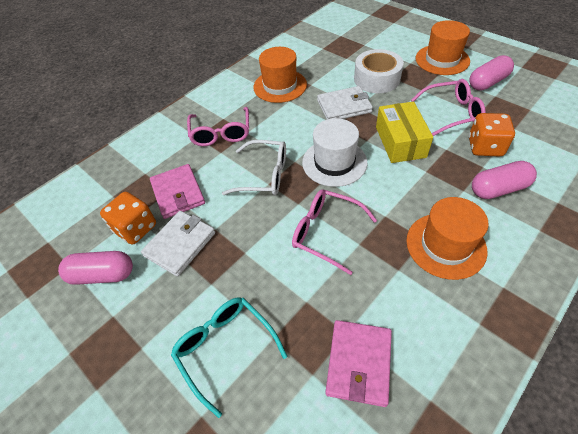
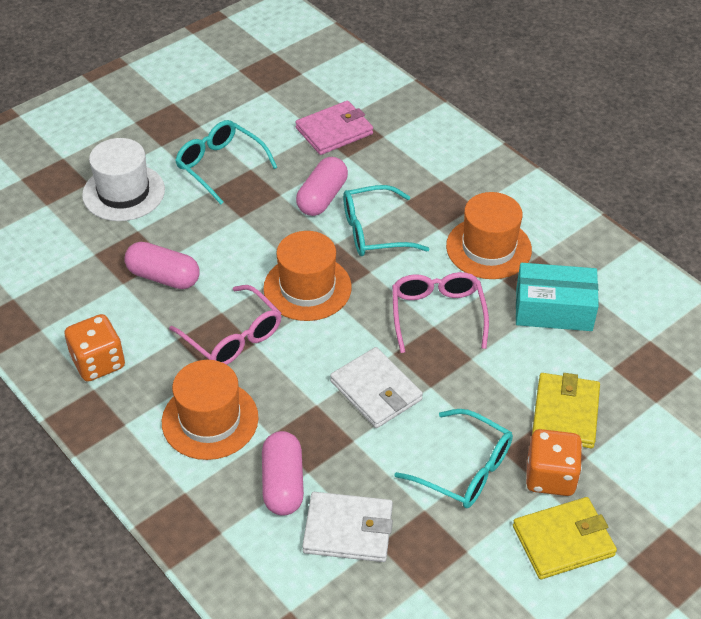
pink glasses: 3 -> 2
pink wallet: 2 -> 1
turquoise box: 0 -> 1
turquoise glasses: 1 -> 3
white glasses: 1 -> 0
white tape: 1 -> 0
yellow box: 1 -> 0
yellow wallet: 0 -> 2

